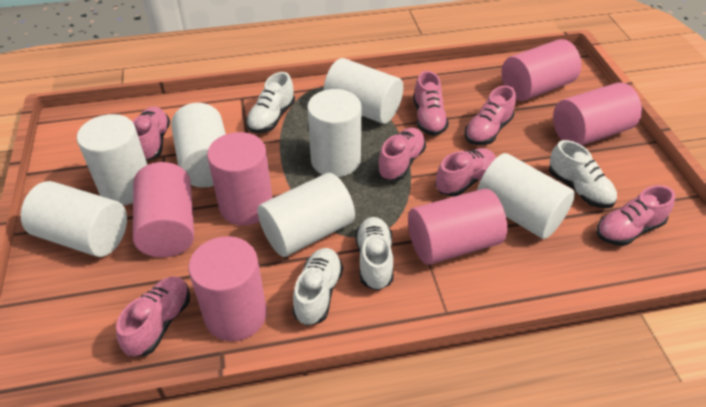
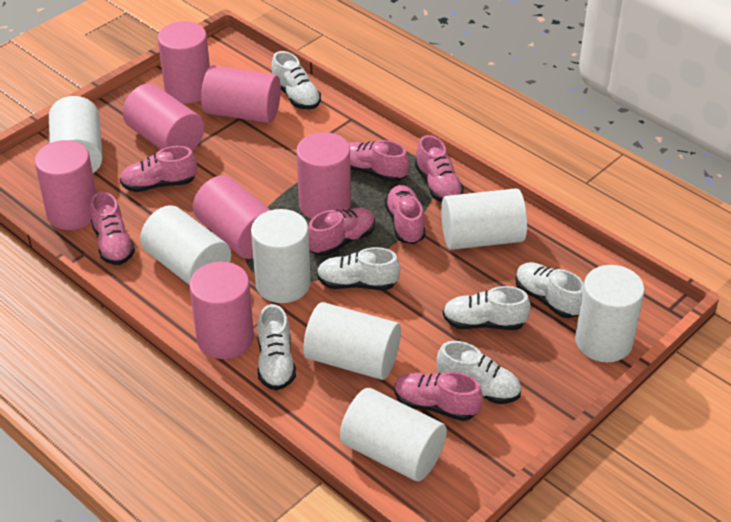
pink cylinder: 6 -> 7
white shoe: 4 -> 6

